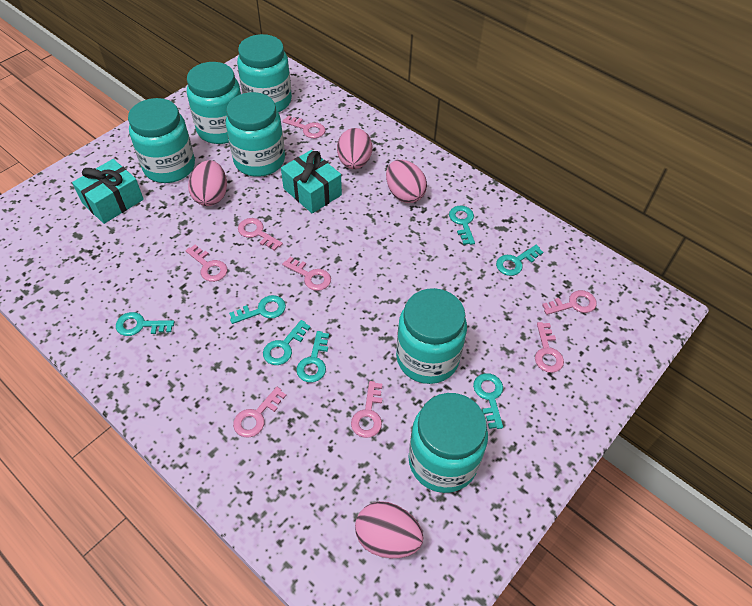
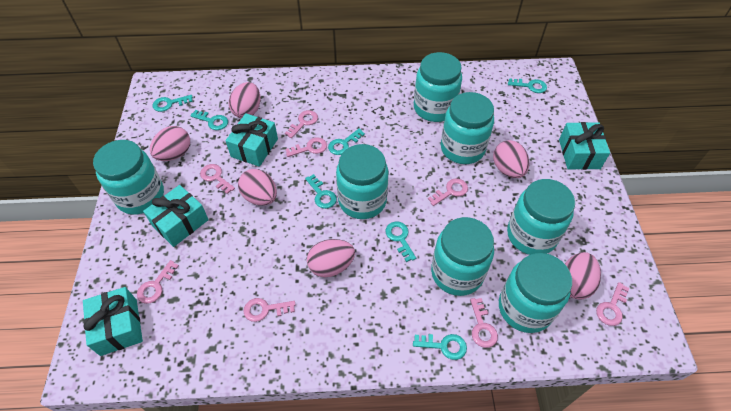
pink egg: 4 -> 6
turquoise gift: 2 -> 4
turquoise jar: 6 -> 7

